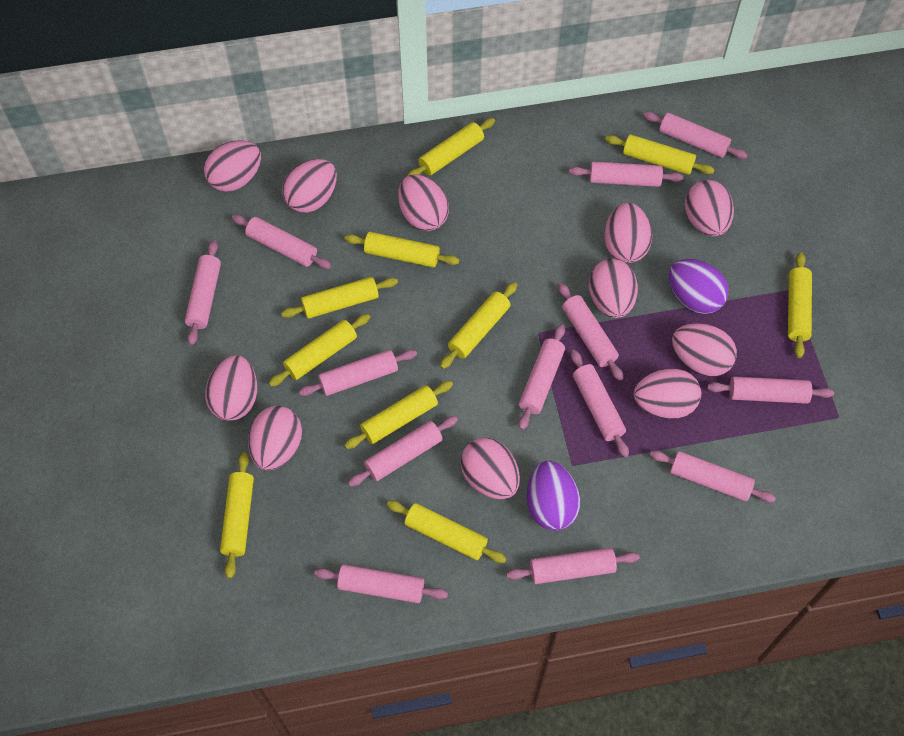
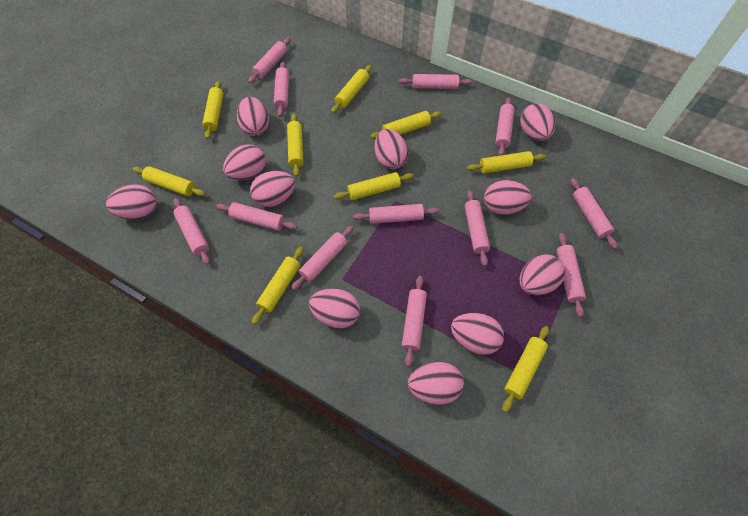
pink rolling pin: 13 -> 12
purple egg: 2 -> 0
yellow rolling pin: 10 -> 9

